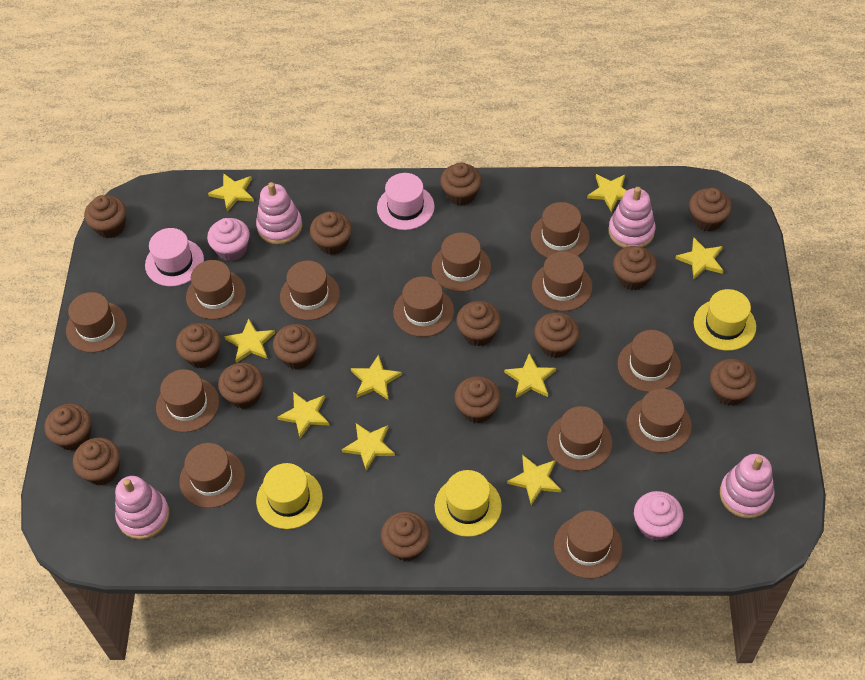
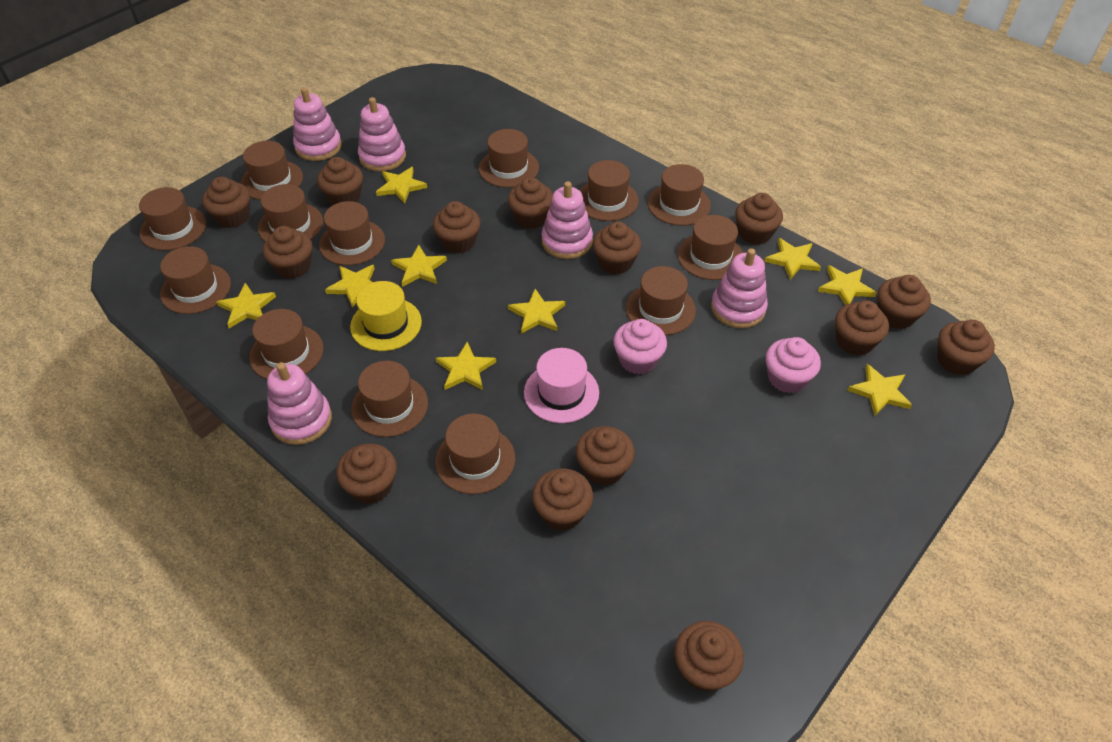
brown cupcake: 15 -> 14
pink hat: 2 -> 1
pink stacking toy: 4 -> 5
yellow hat: 3 -> 1

